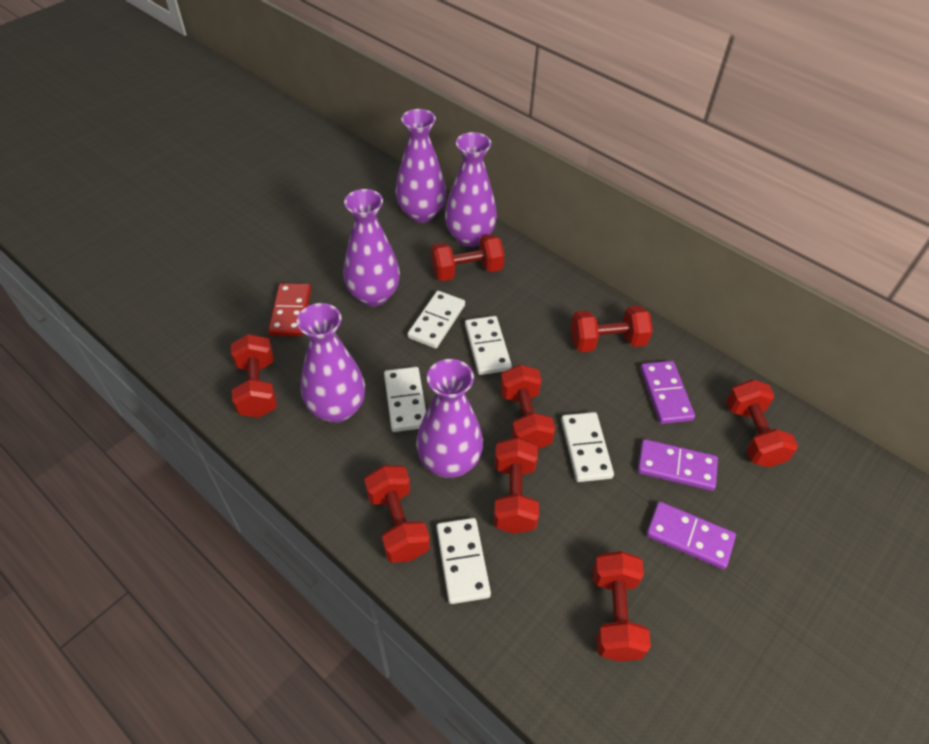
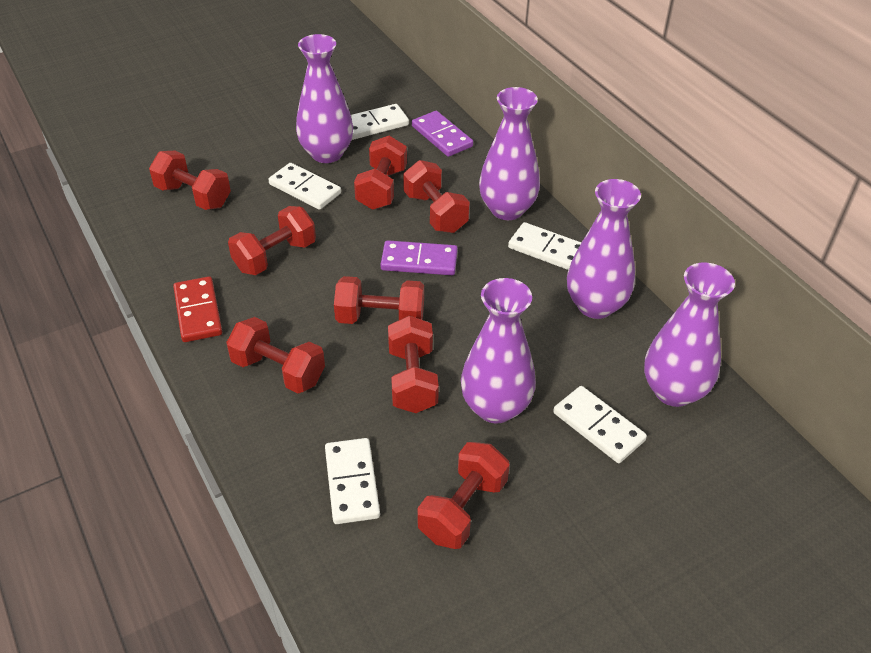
purple domino: 3 -> 2

